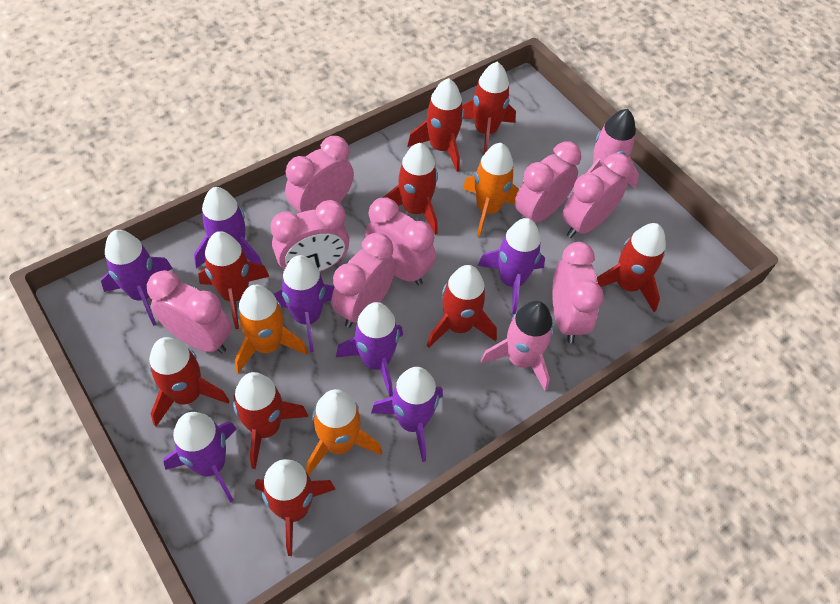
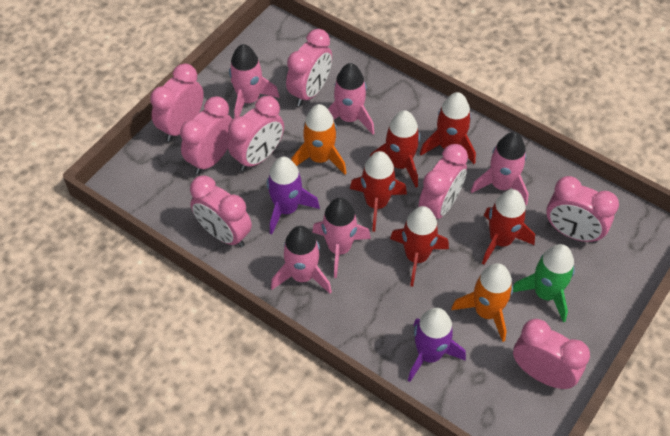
green rocket: 0 -> 1
orange rocket: 3 -> 2
pink rocket: 2 -> 5
purple rocket: 7 -> 2
red rocket: 9 -> 5

